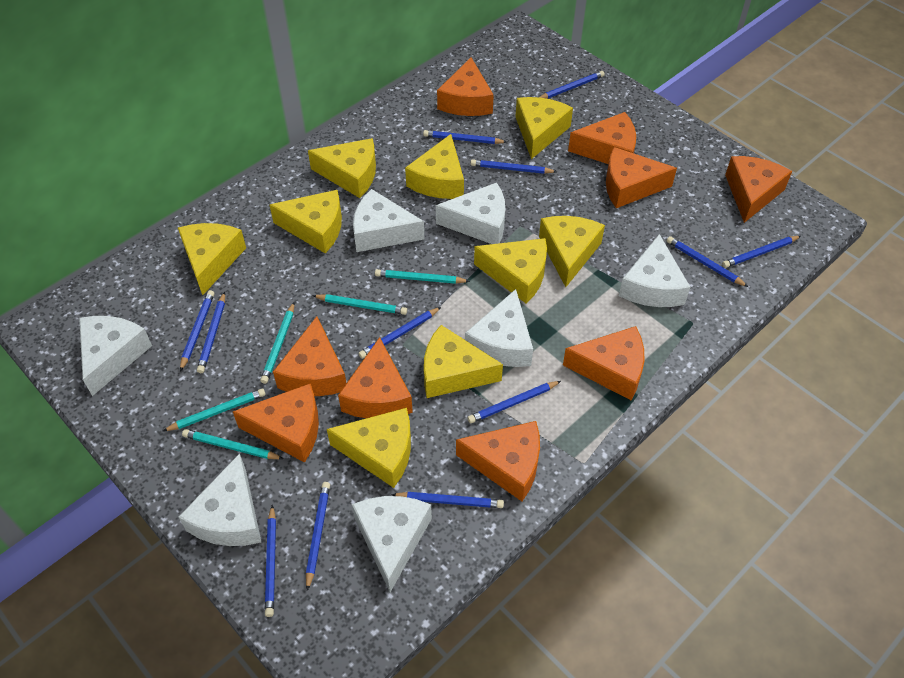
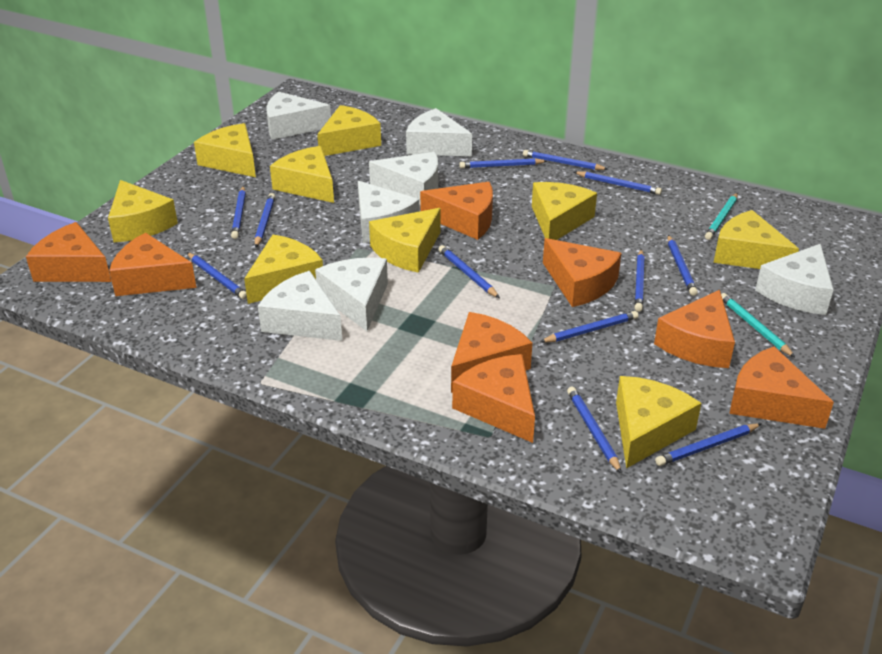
orange cheese: 9 -> 8
turquoise pencil: 5 -> 2

